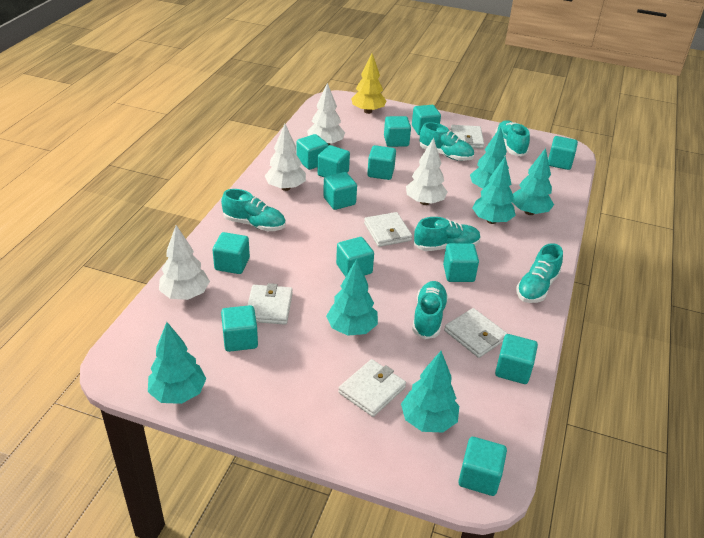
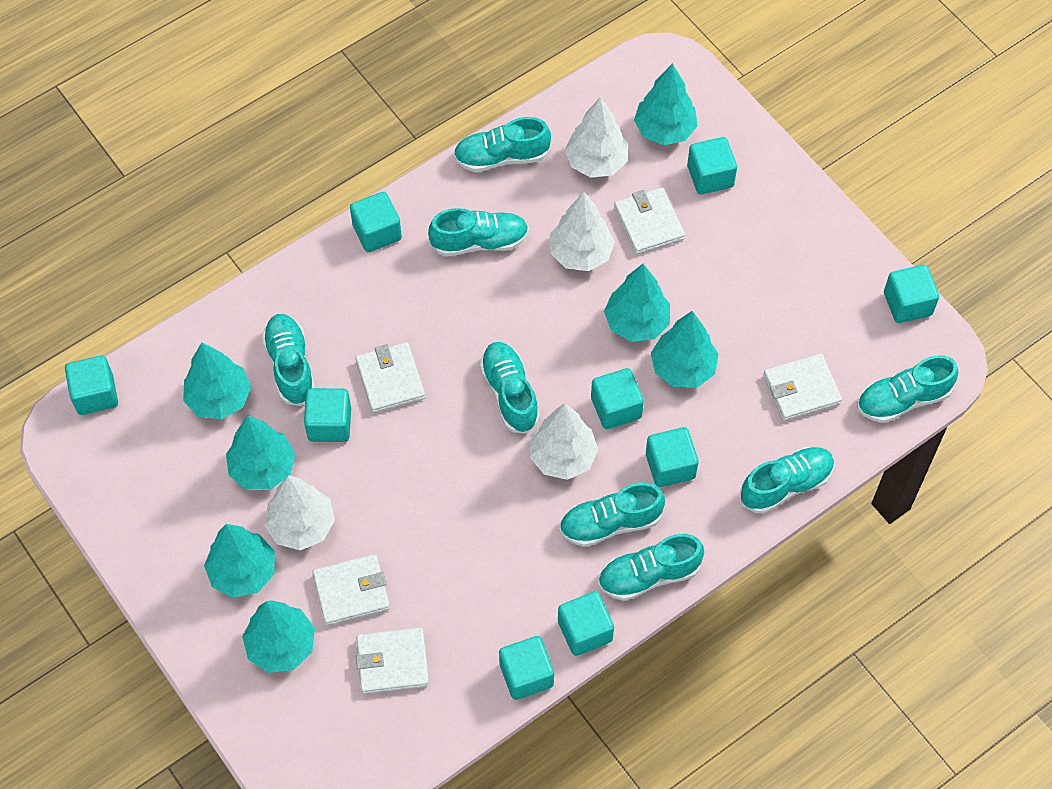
turquoise cube: 13 -> 9
turquoise shoe: 6 -> 8
turquoise tree: 6 -> 7
yellow tree: 1 -> 0

